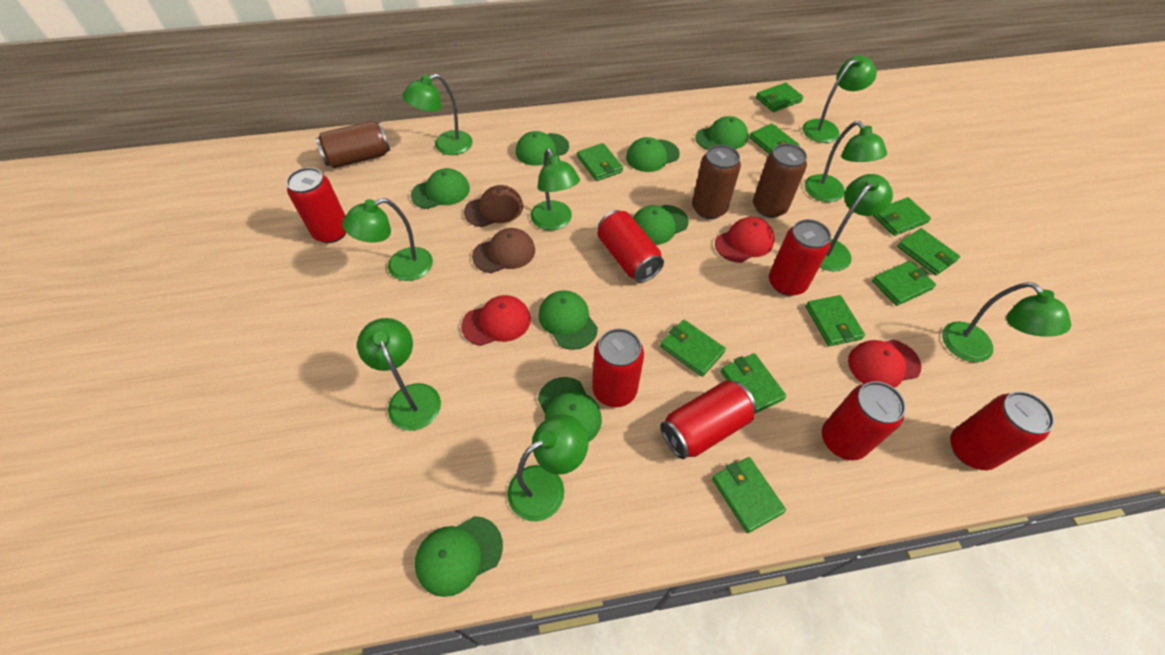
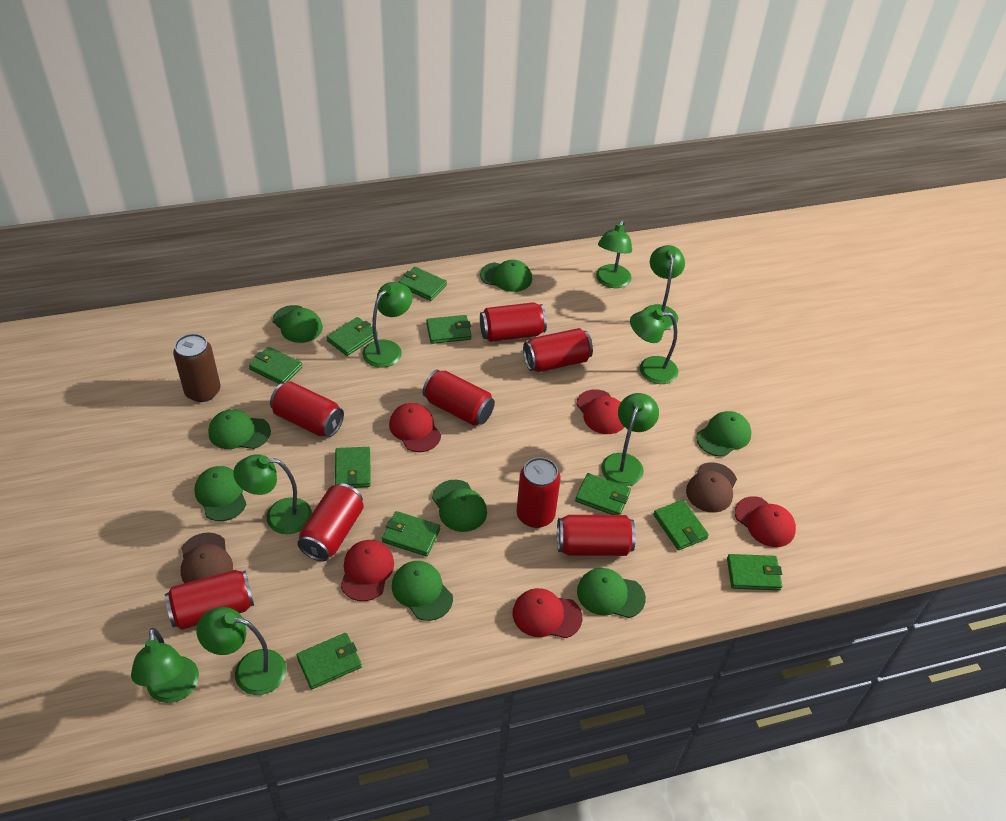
brown can: 3 -> 1
green lamp: 9 -> 8
red can: 7 -> 8
red cap: 3 -> 5

